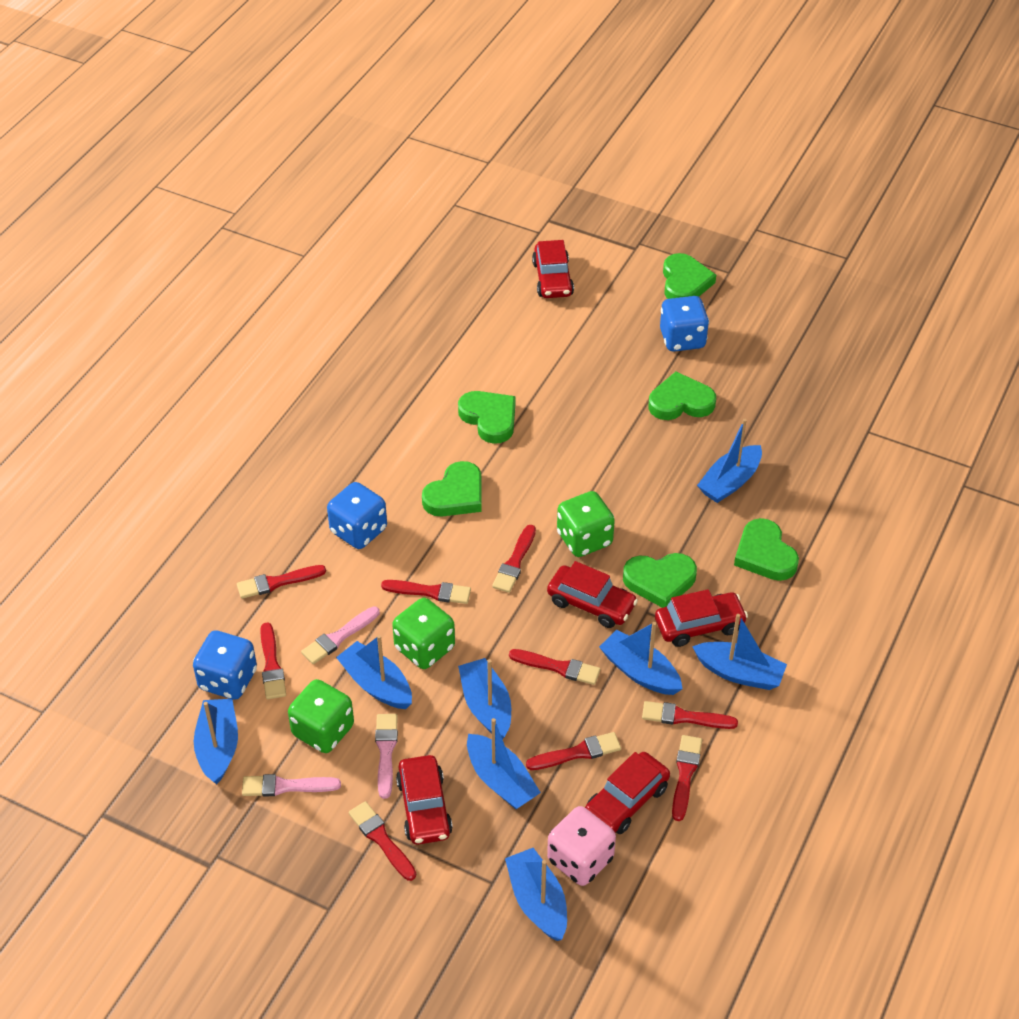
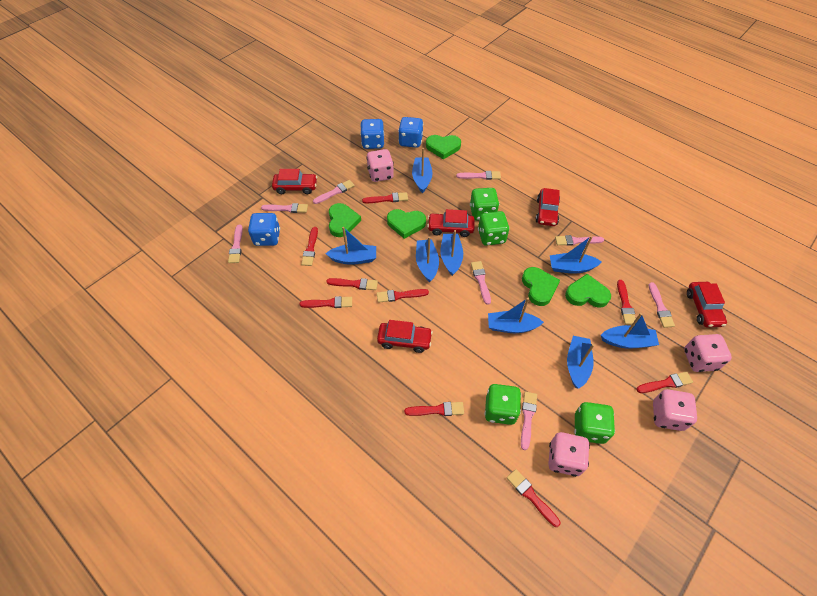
green dice: 3 -> 4
green heart: 6 -> 5
pink brush: 3 -> 8
pink dice: 1 -> 4

